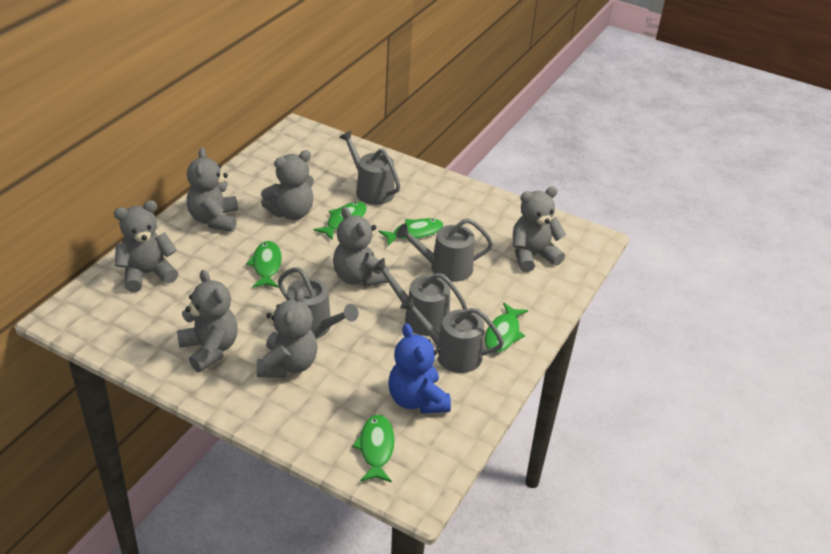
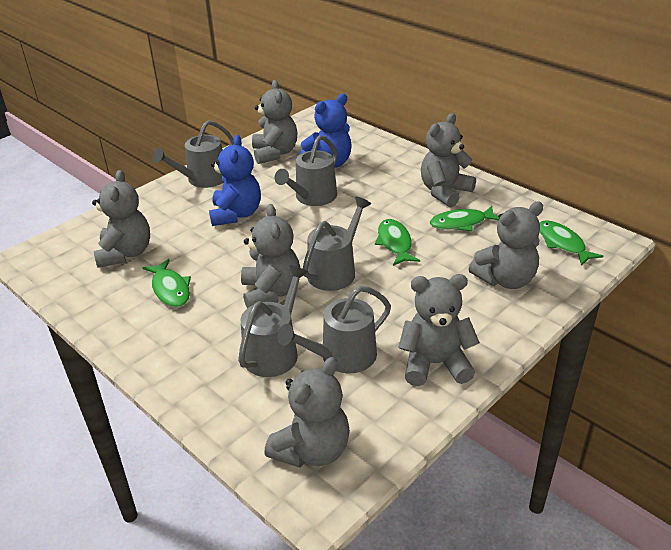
blue teddy bear: 1 -> 2
green fish: 5 -> 4

